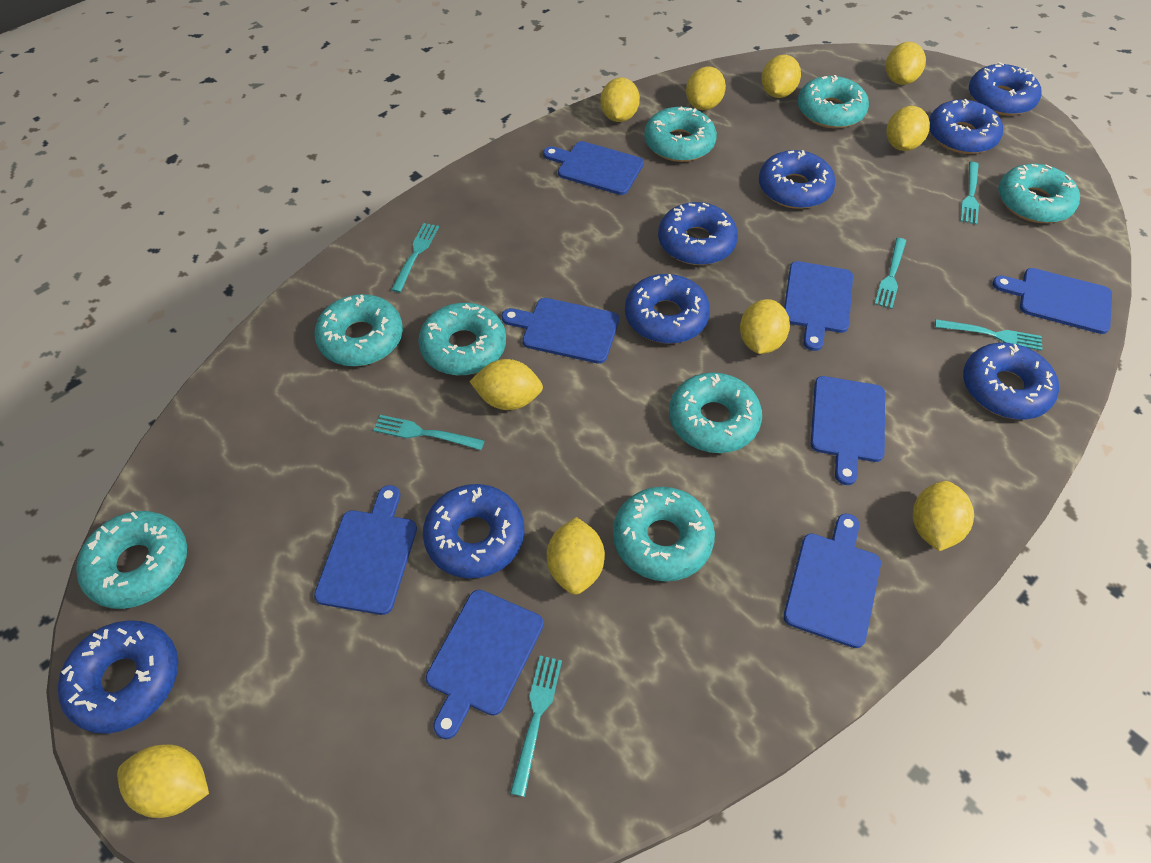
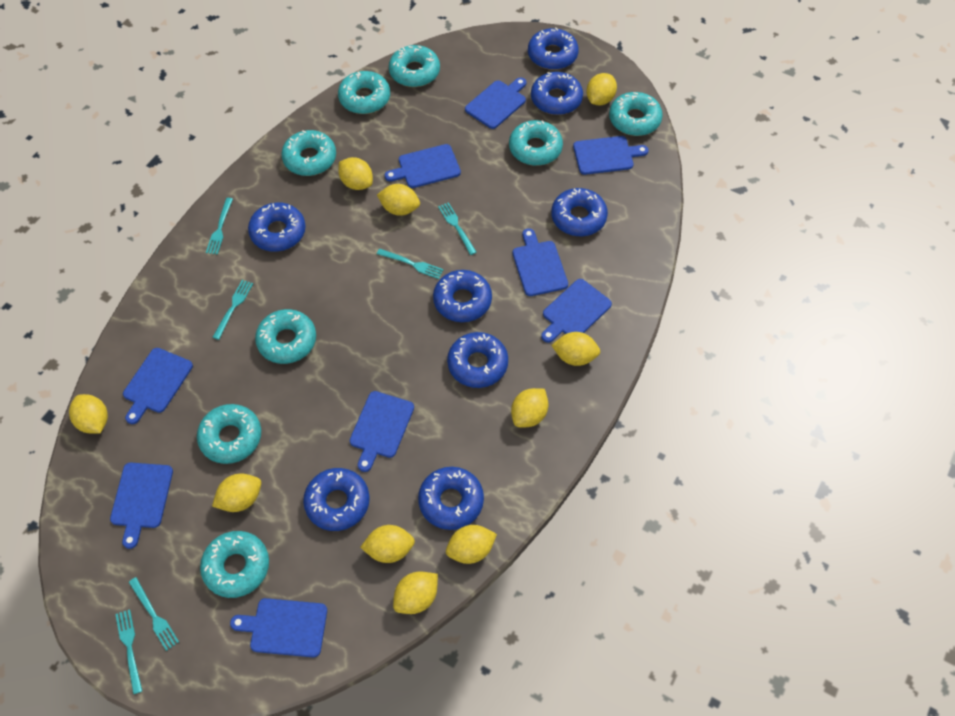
blue cutting board: 8 -> 9

